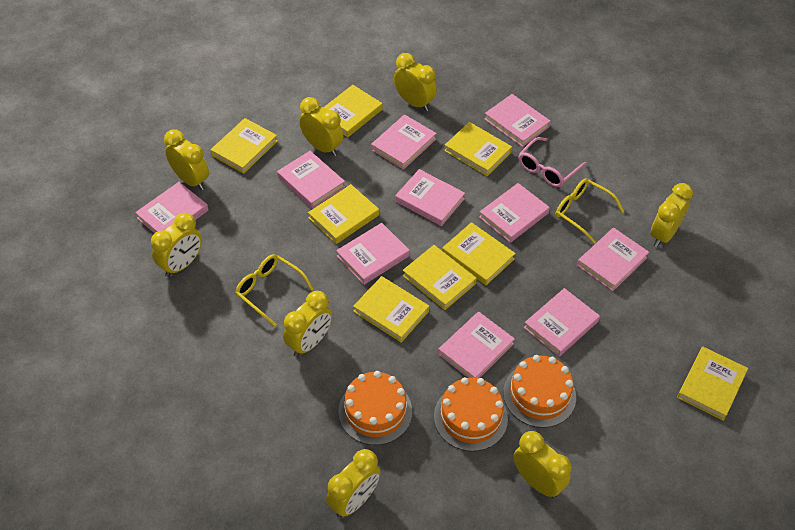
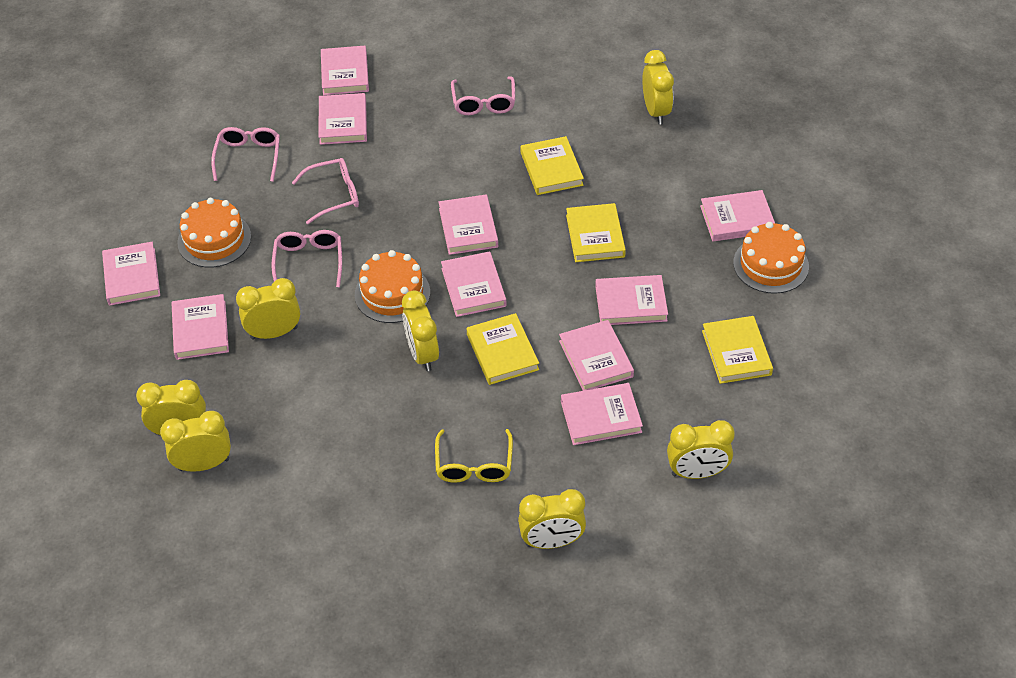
pink glasses: 1 -> 4
yellow book: 8 -> 4
yellow clock: 8 -> 7
yellow glasses: 2 -> 1

